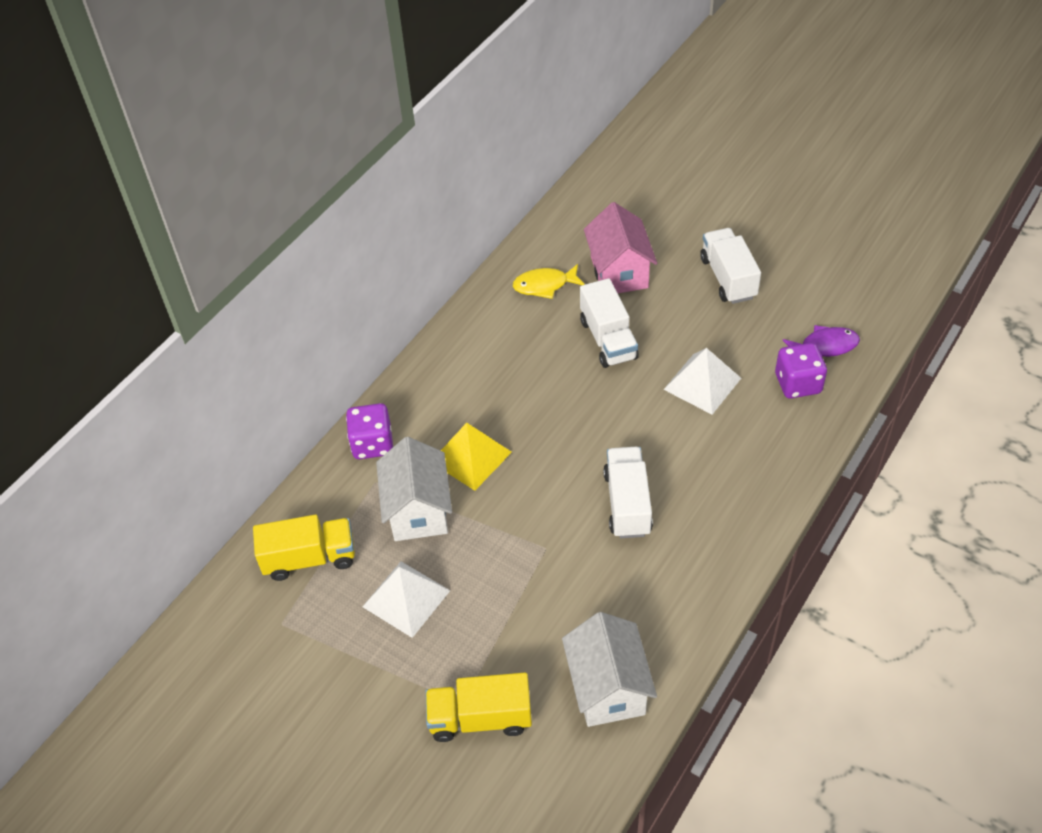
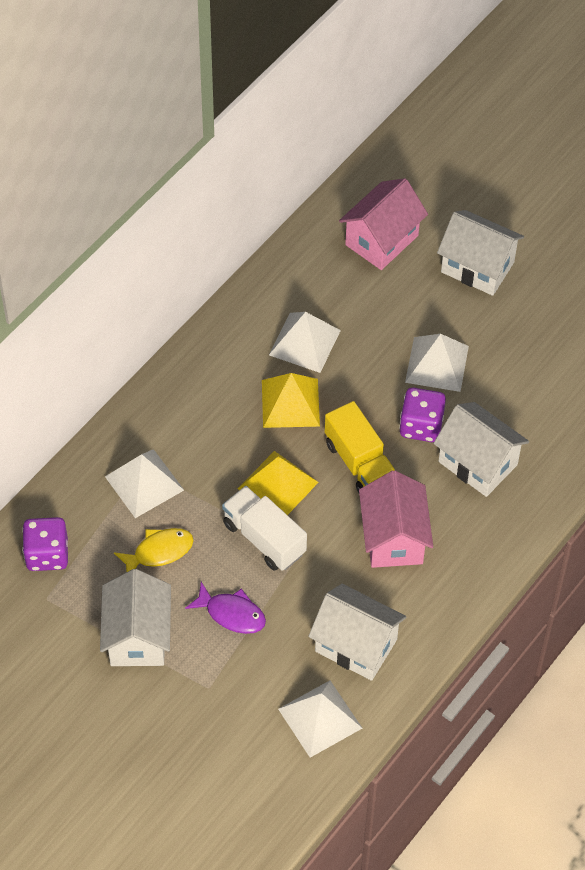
pink house: 1 -> 2
white house: 2 -> 4
white pyramid: 2 -> 4
white truck: 3 -> 1
yellow pyramid: 1 -> 2
yellow truck: 2 -> 1

